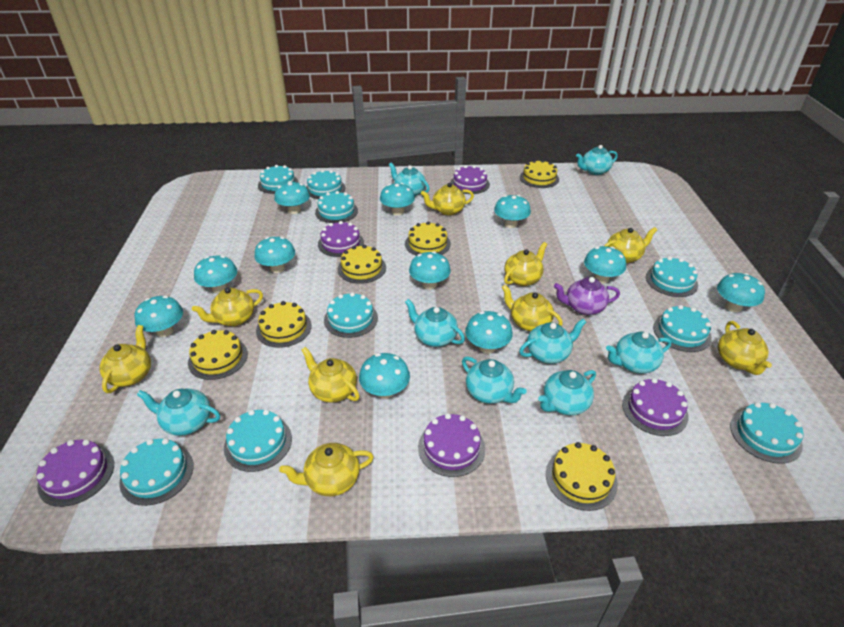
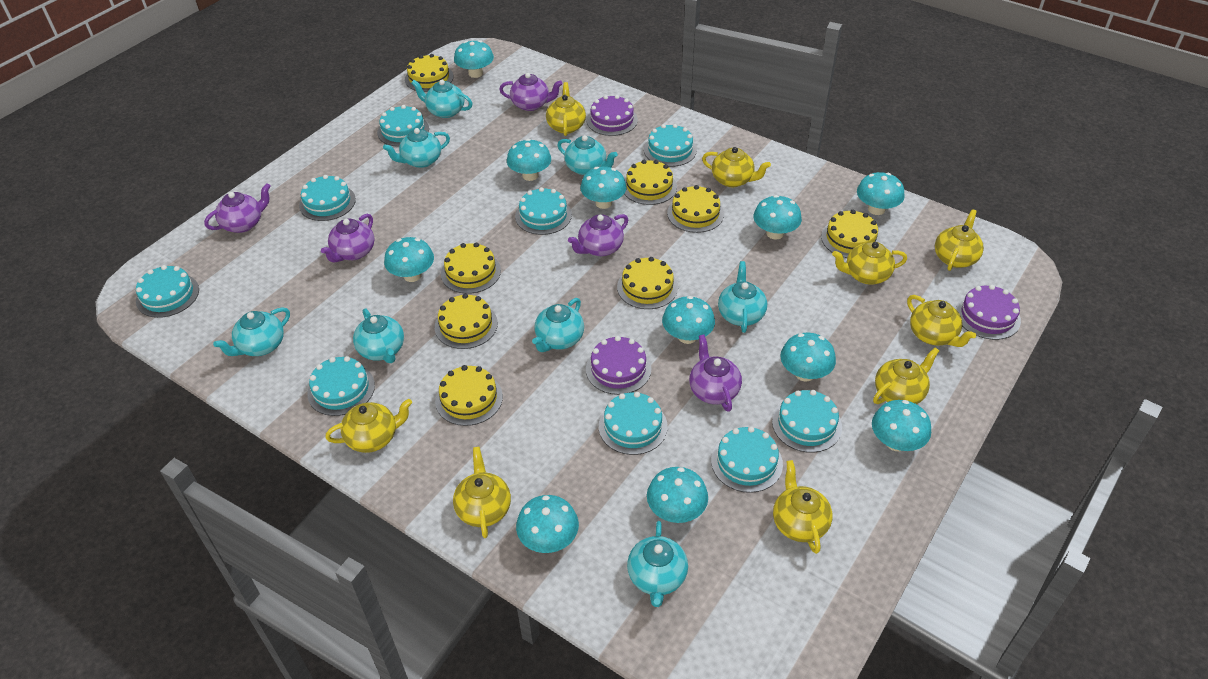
purple cake: 5 -> 3
purple teapot: 1 -> 5
yellow cake: 6 -> 8

